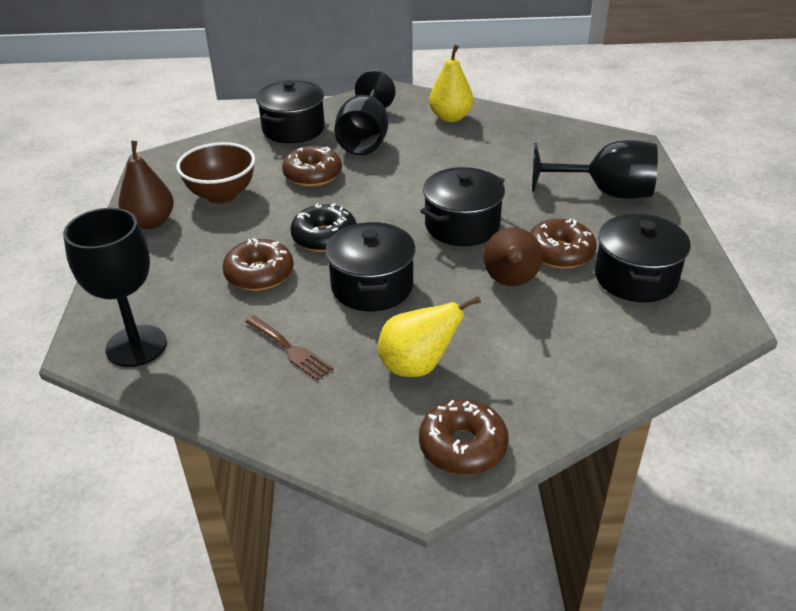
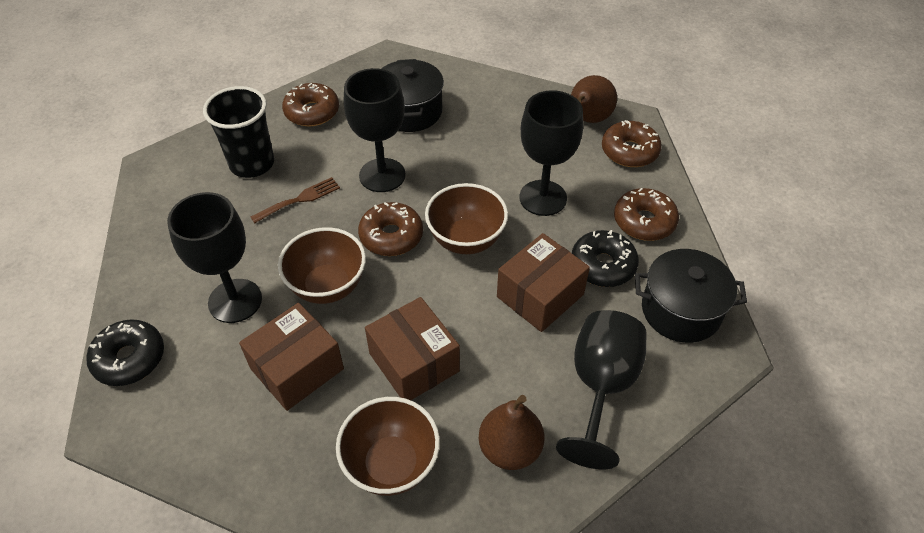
black cup: 0 -> 1
black donut: 1 -> 2
black goblet: 3 -> 4
black pot: 4 -> 2
brown bowl: 1 -> 3
brown box: 0 -> 3
yellow pear: 2 -> 0

